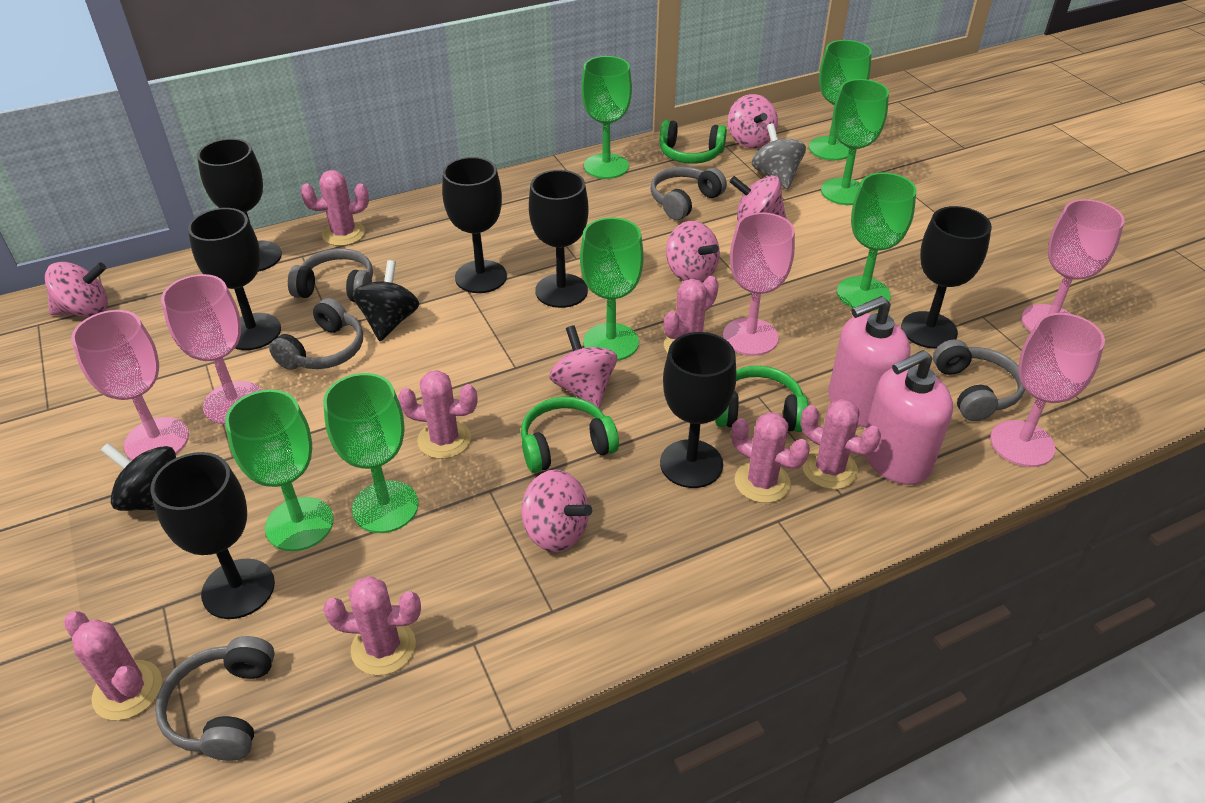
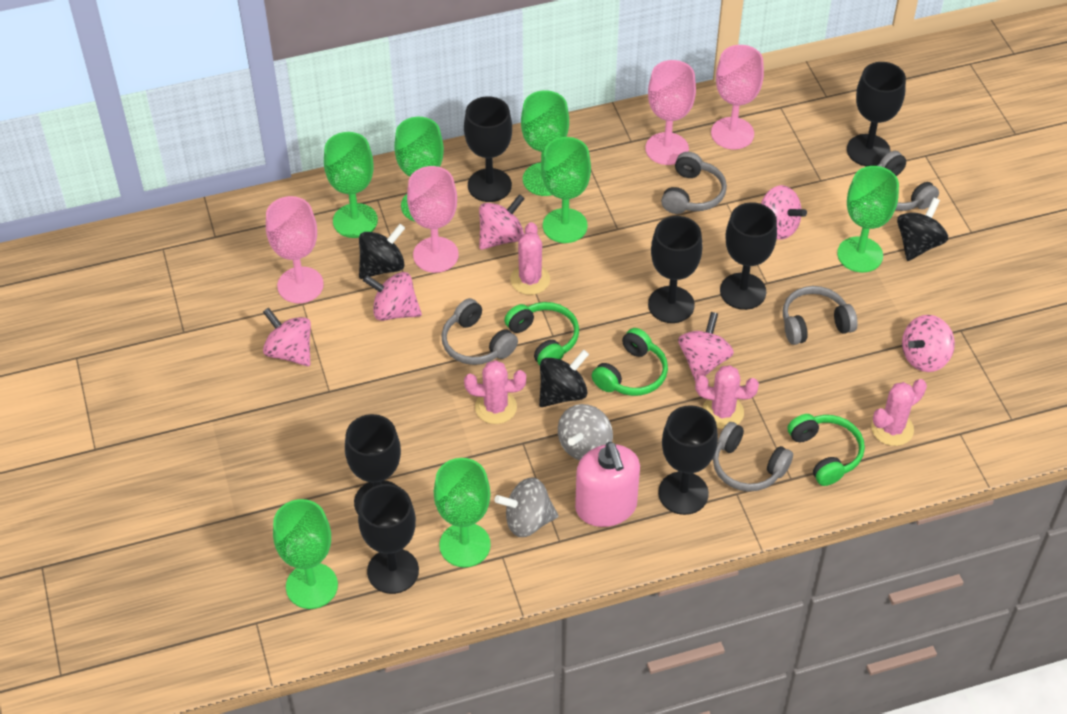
black spinning top: 2 -> 3
grey spinning top: 1 -> 2
pink cactus: 7 -> 4
pink goblet: 5 -> 4
pink soap dispenser: 2 -> 1

